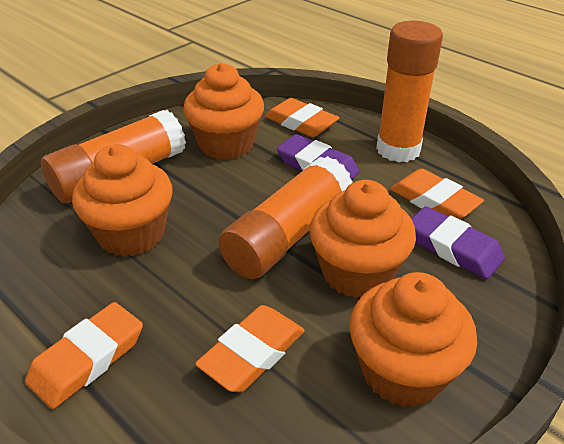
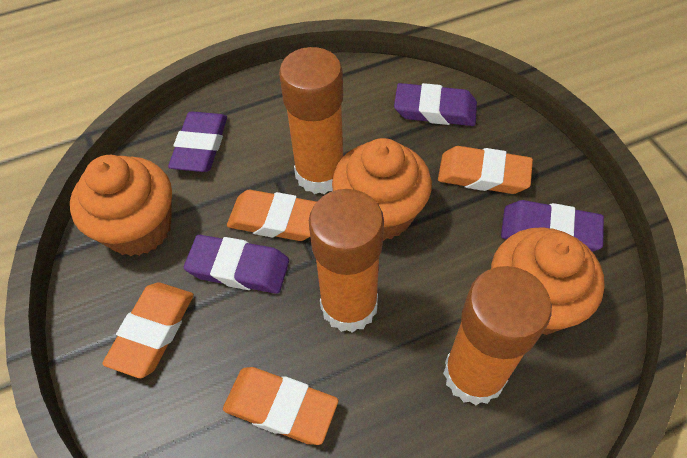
orange cupcake: 4 -> 3
purple eraser: 2 -> 4

